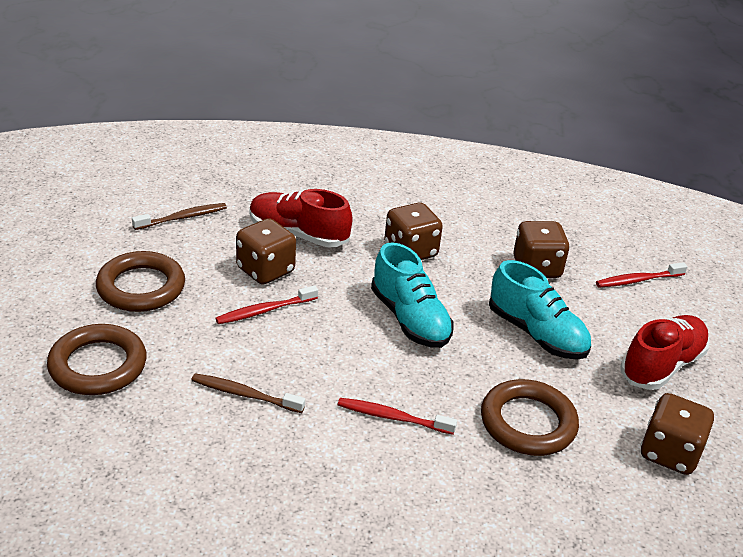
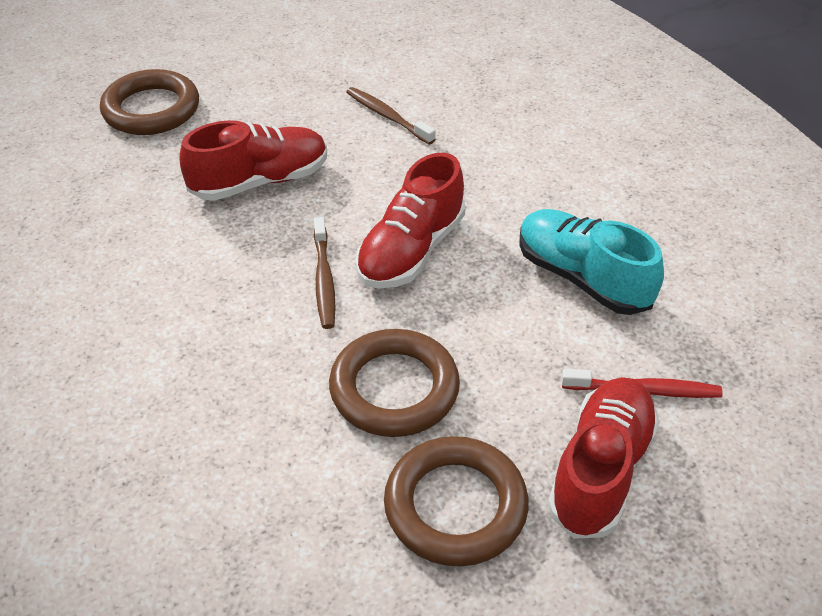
brown dice: 4 -> 0
red shoe: 2 -> 3
red toothbrush: 3 -> 1
turquoise shoe: 2 -> 1

